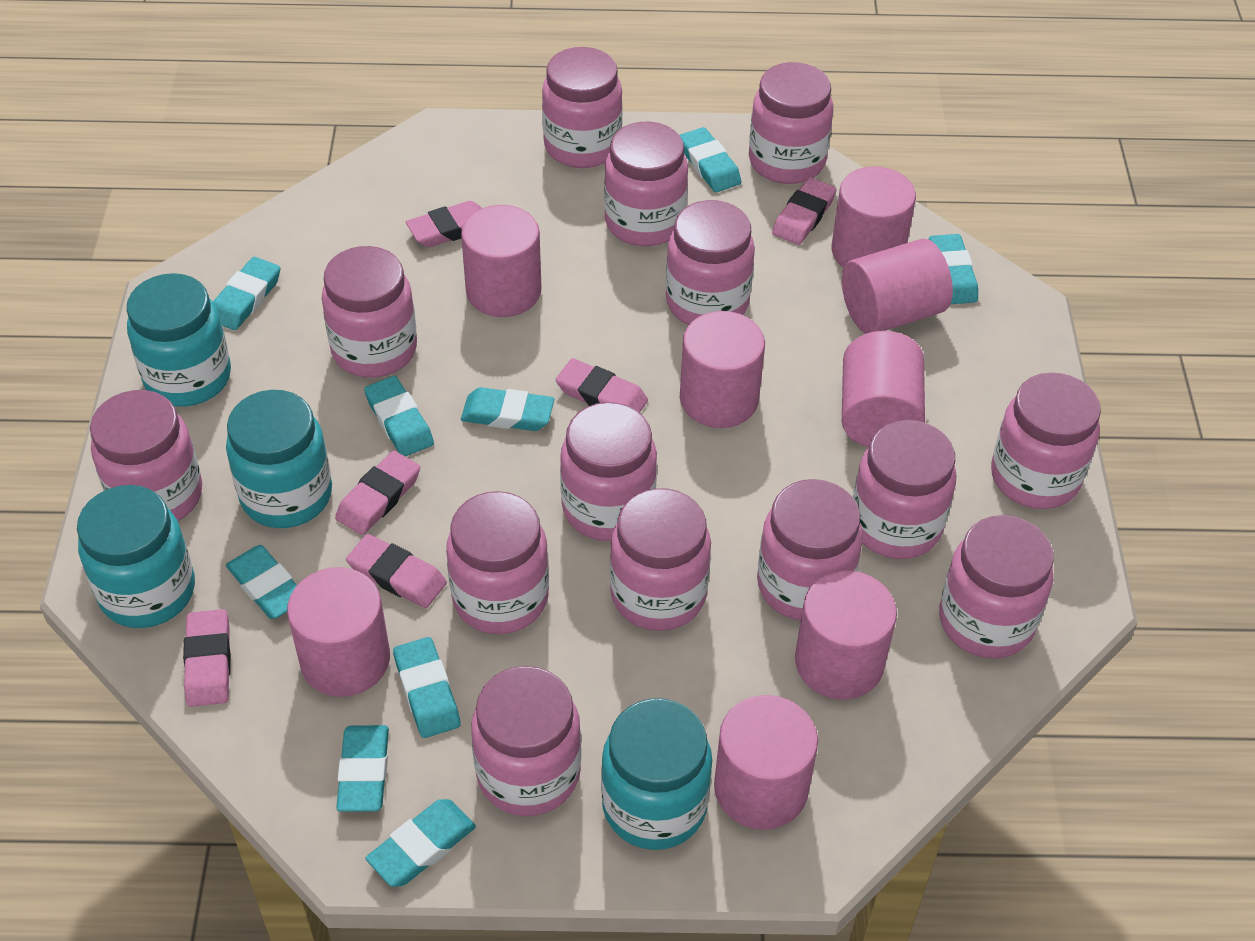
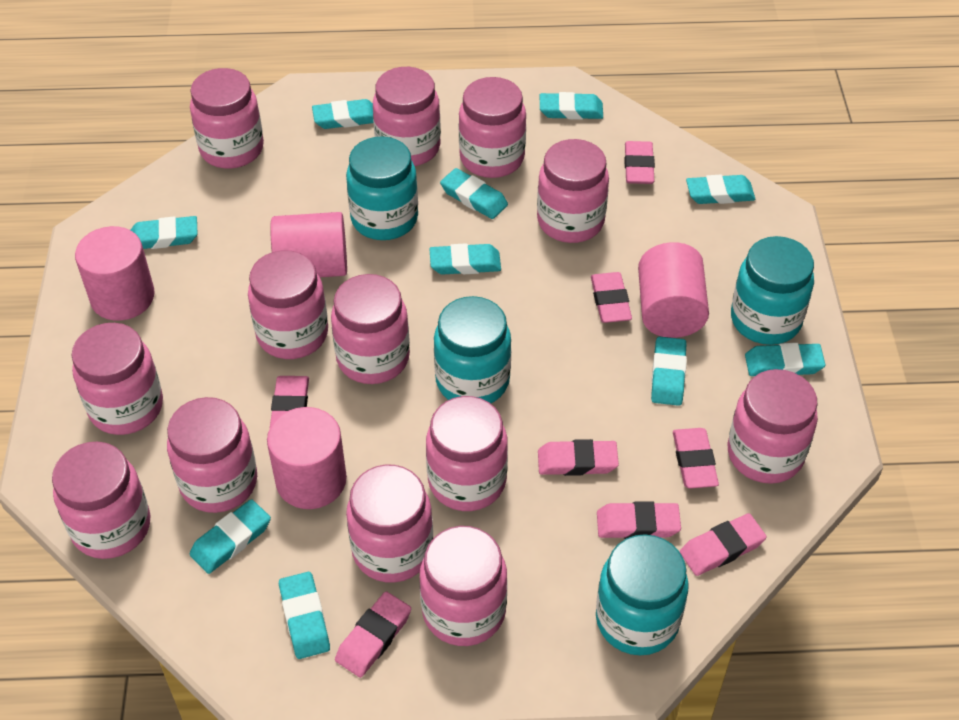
pink cylinder: 8 -> 4
pink eraser: 6 -> 8
pink jar: 14 -> 13
turquoise eraser: 9 -> 10

